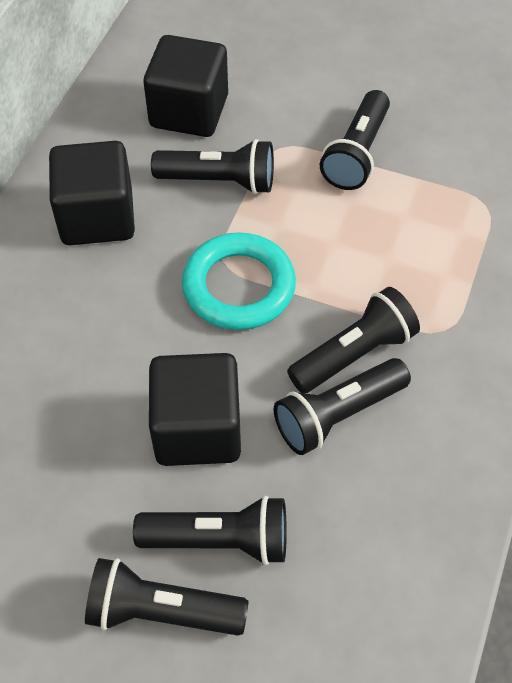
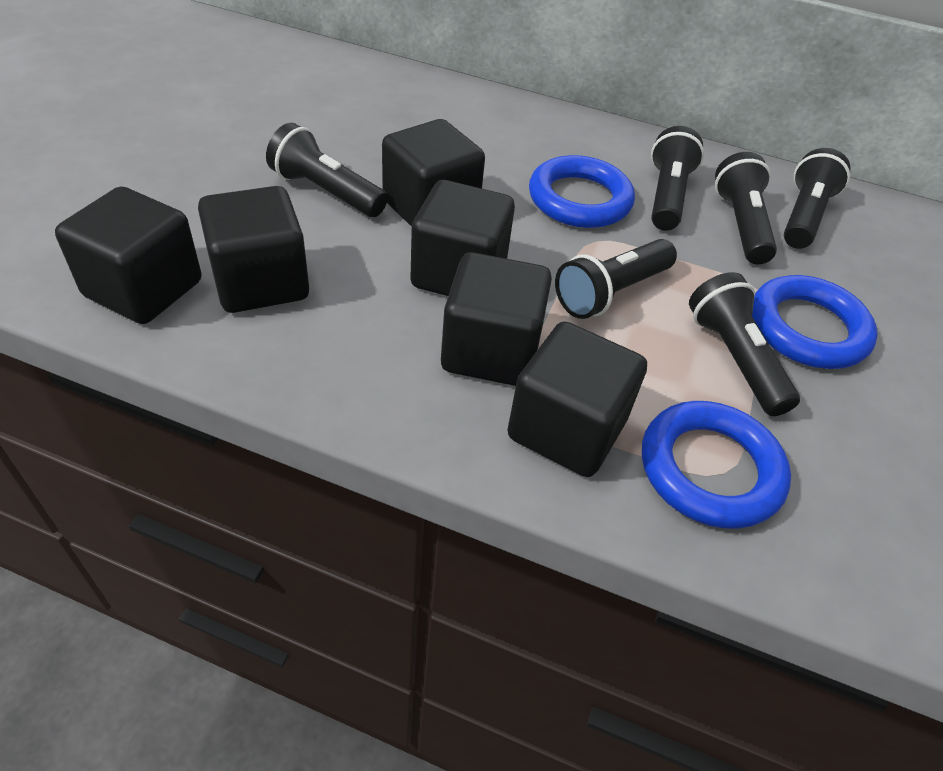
black cube: 3 -> 6
blue ring: 0 -> 3
turquoise ring: 1 -> 0

